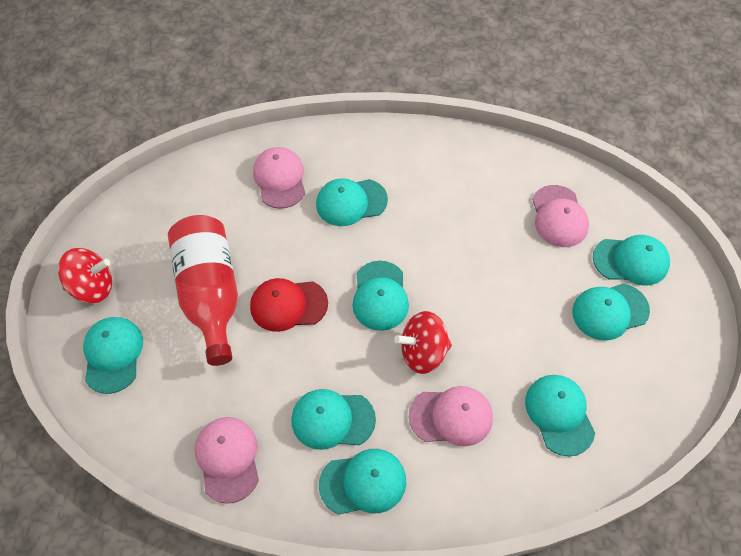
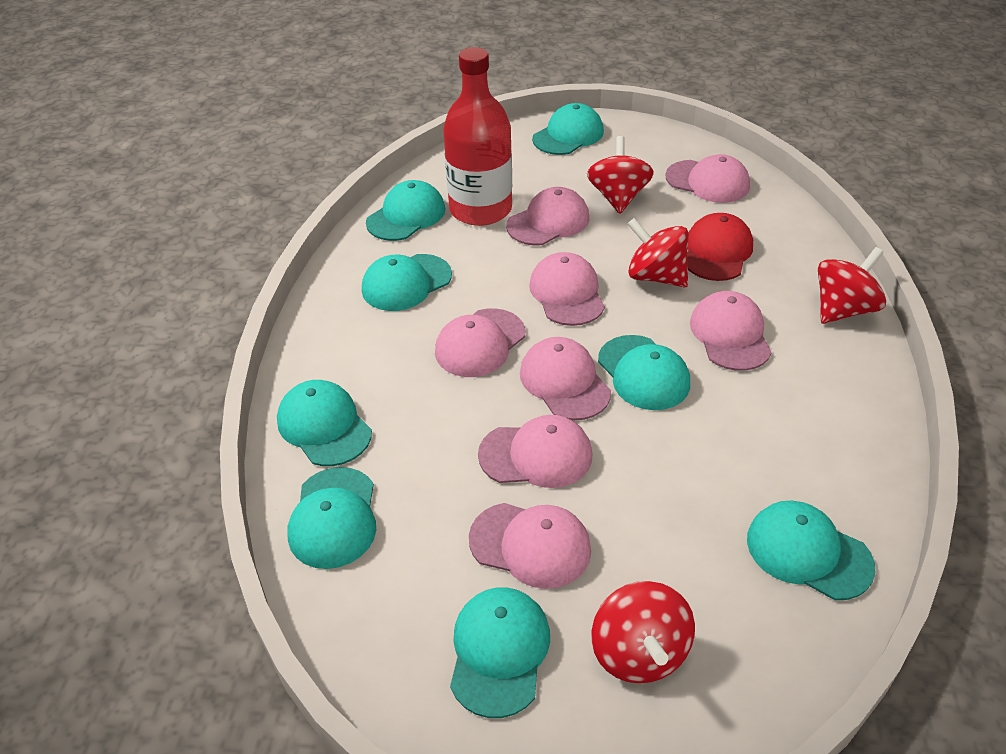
pink cap: 4 -> 8
red spinning top: 2 -> 4

